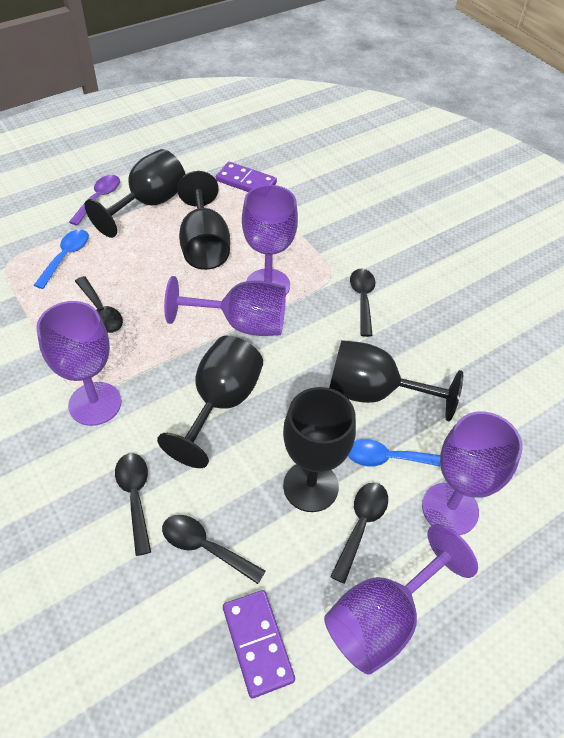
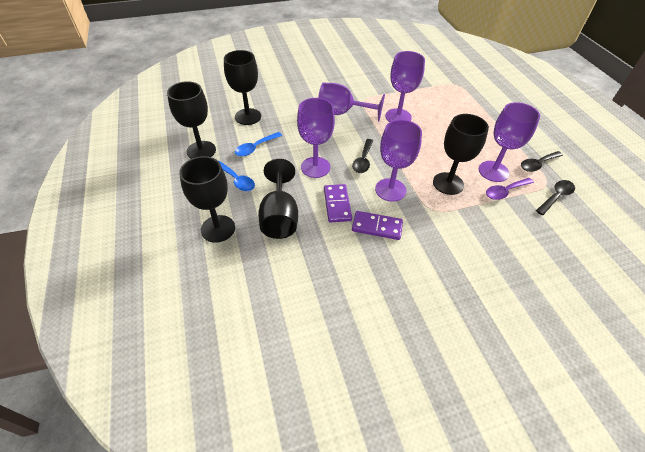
black spoon: 5 -> 3

